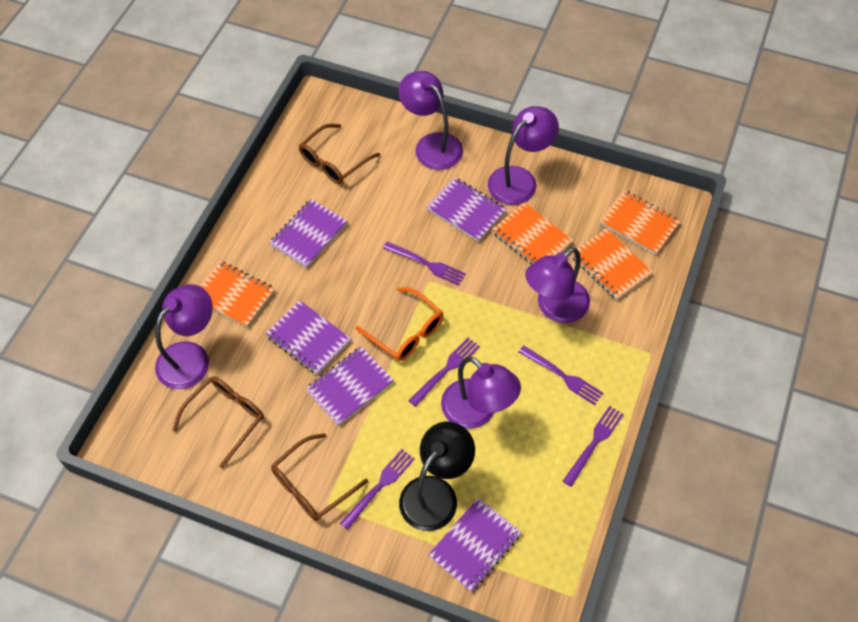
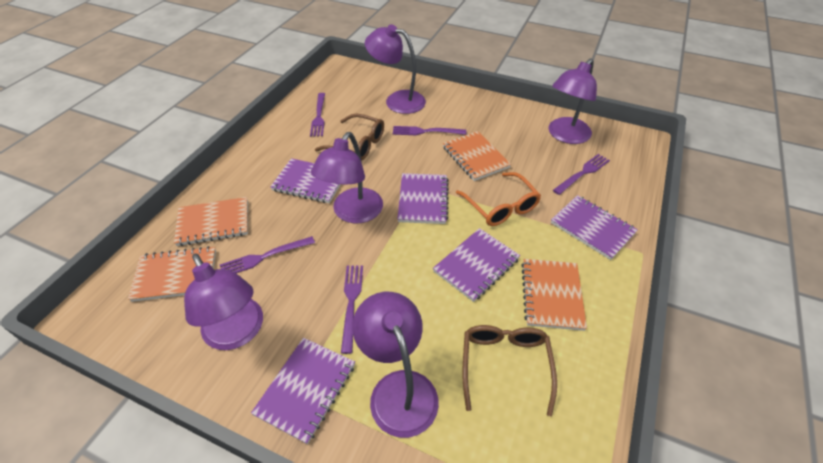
black lamp: 1 -> 0
brown glasses: 3 -> 2

